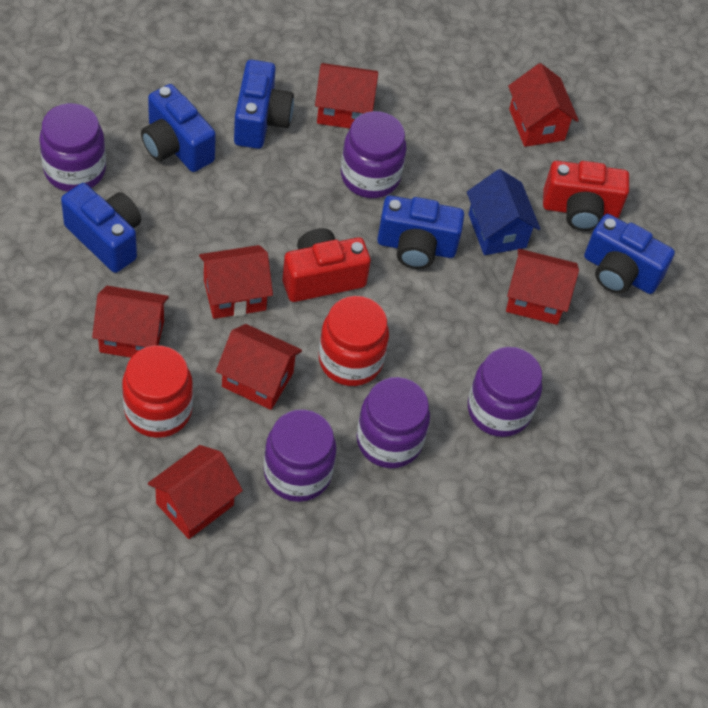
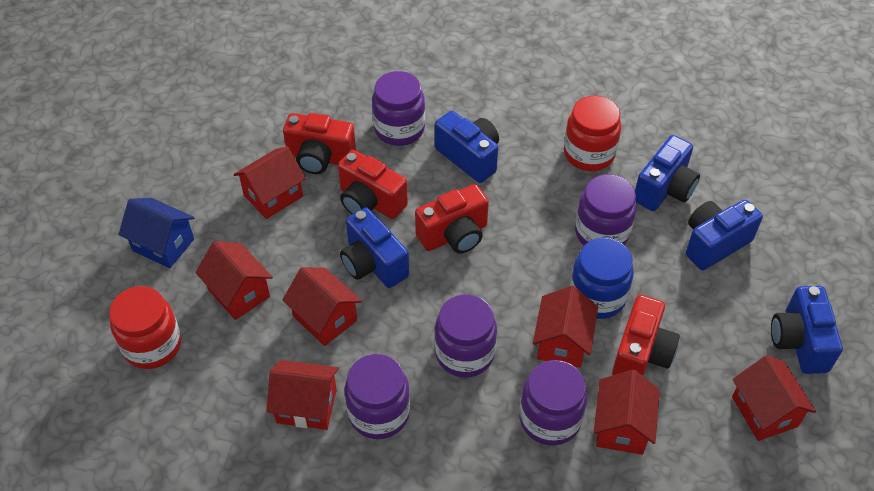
blue jar: 0 -> 1
red camera: 2 -> 4

